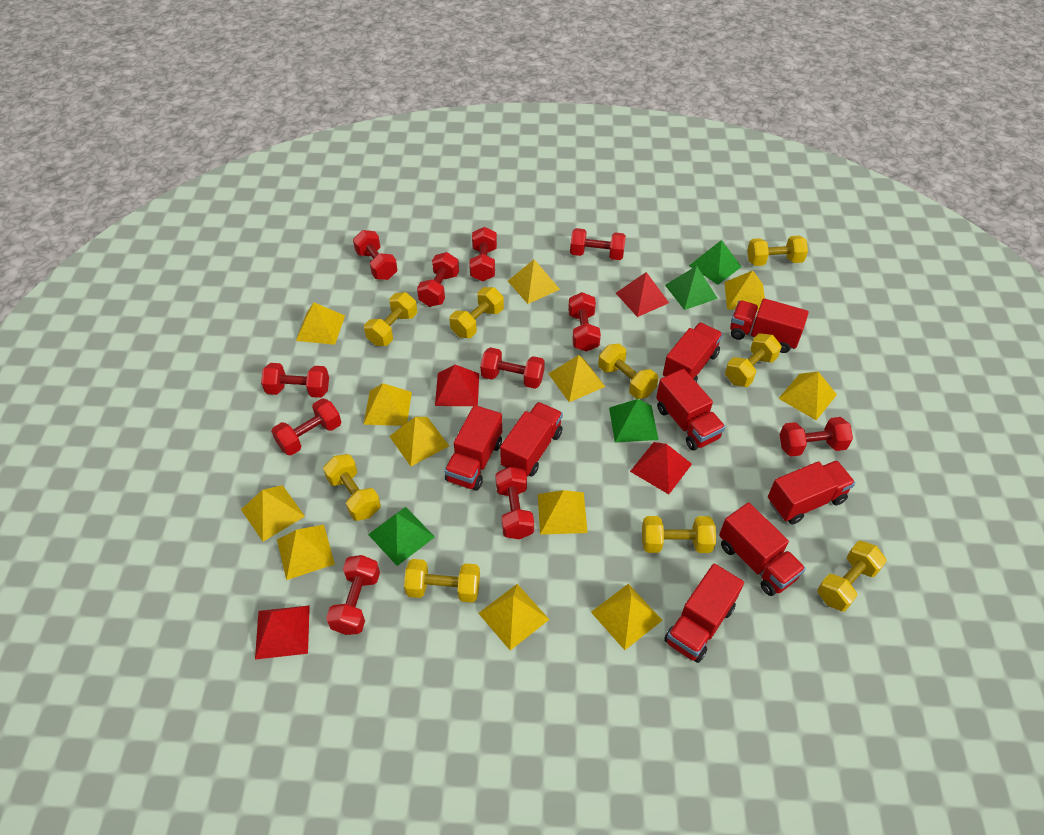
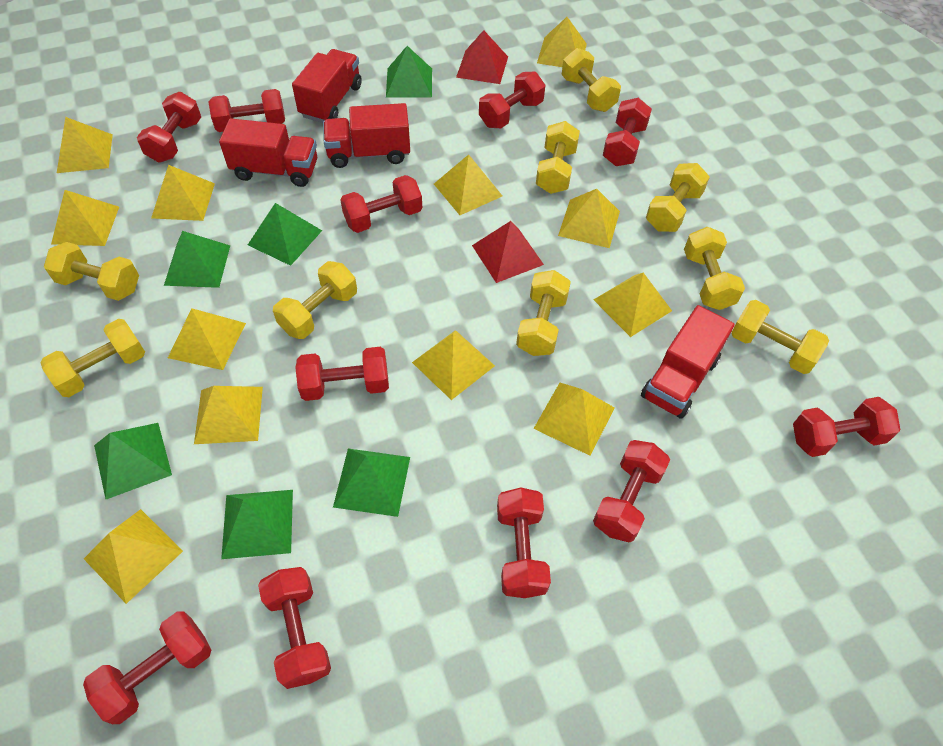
green pyramid: 4 -> 6
red pyramid: 4 -> 2
red truck: 8 -> 4

